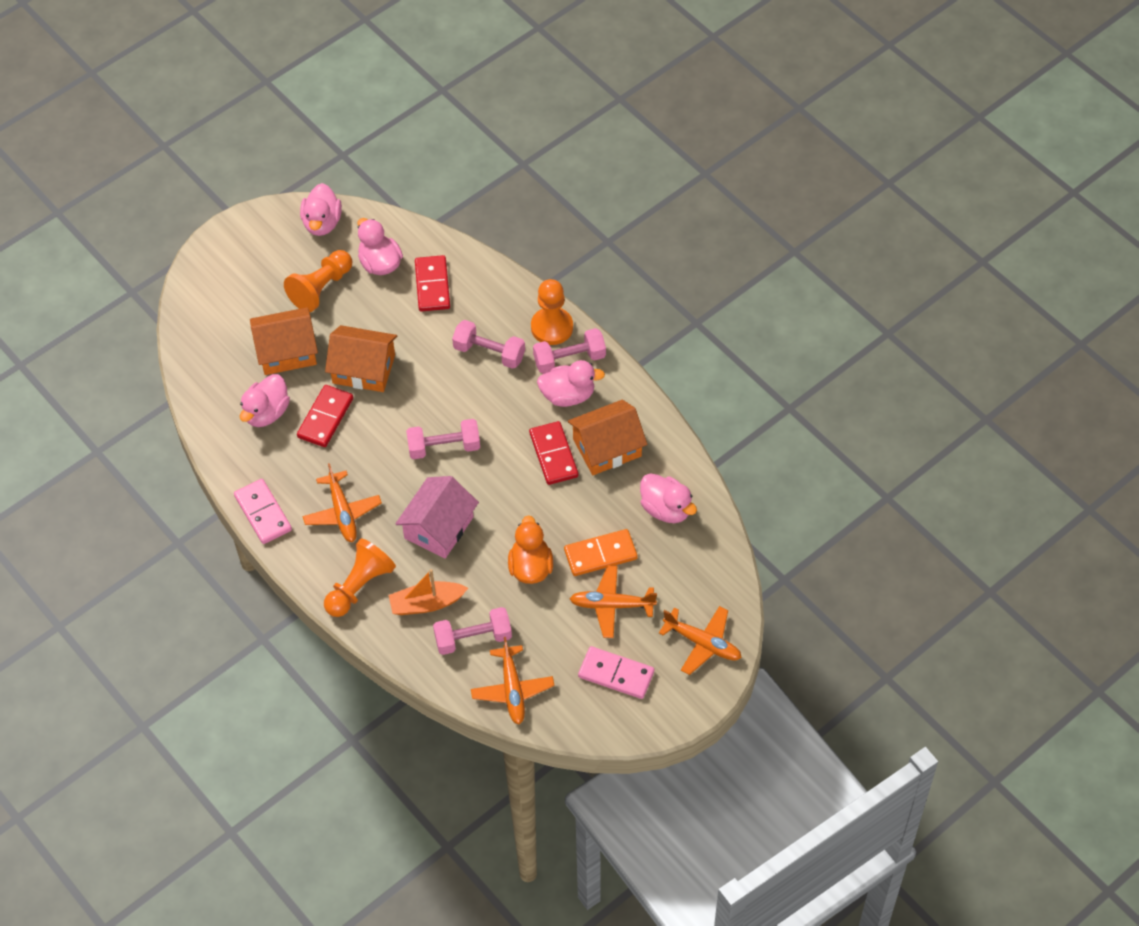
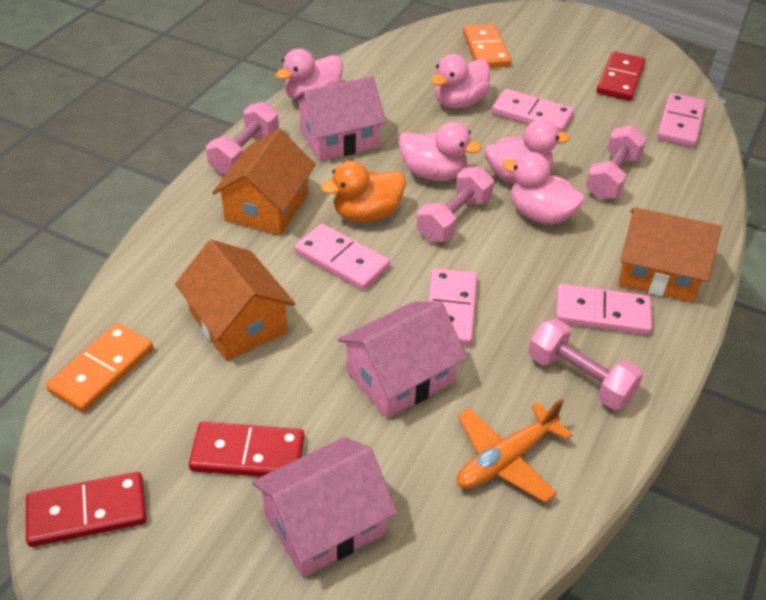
orange boat: 1 -> 0
orange domino: 1 -> 2
orange pawn: 3 -> 0
orange plane: 4 -> 1
pink domino: 2 -> 5
pink house: 1 -> 3

